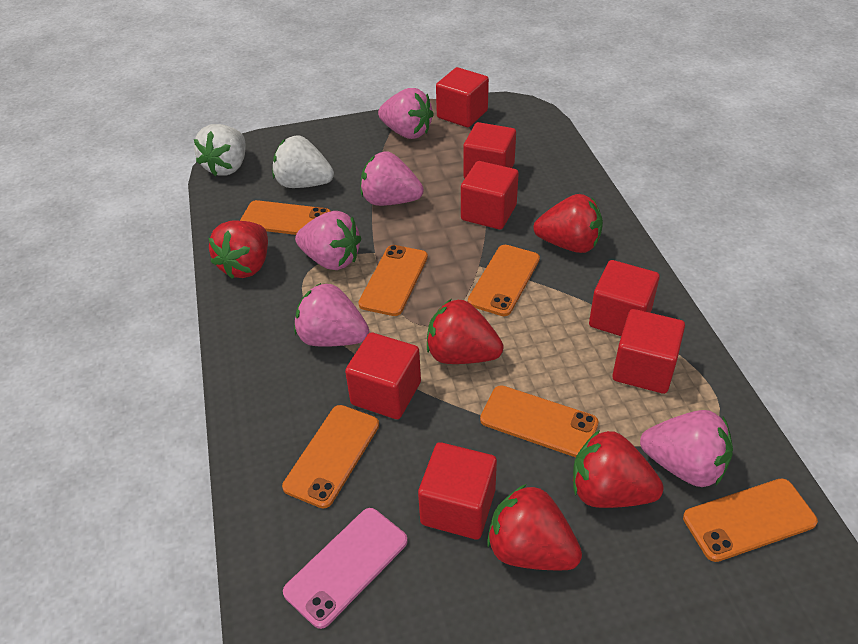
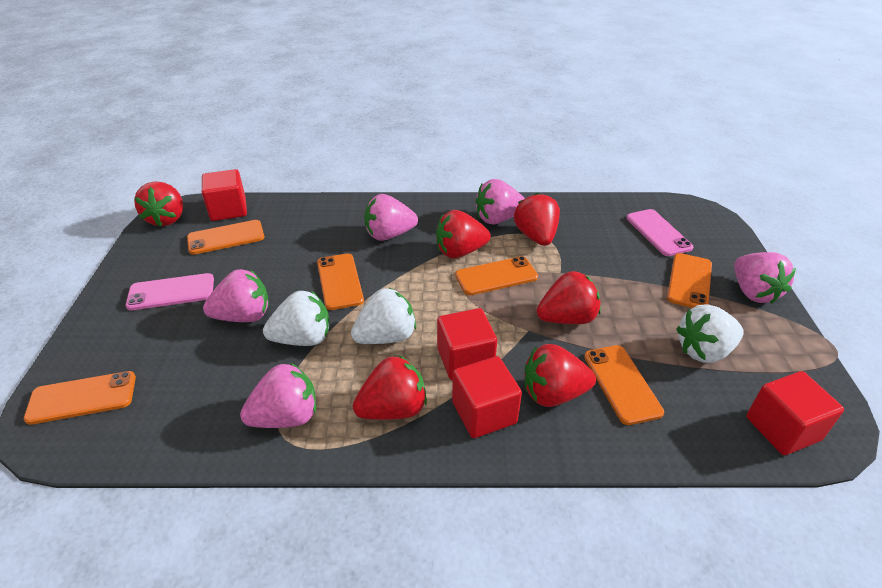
pink phone: 1 -> 2
red cube: 7 -> 4
red strawberry: 5 -> 6
white strawberry: 2 -> 3

